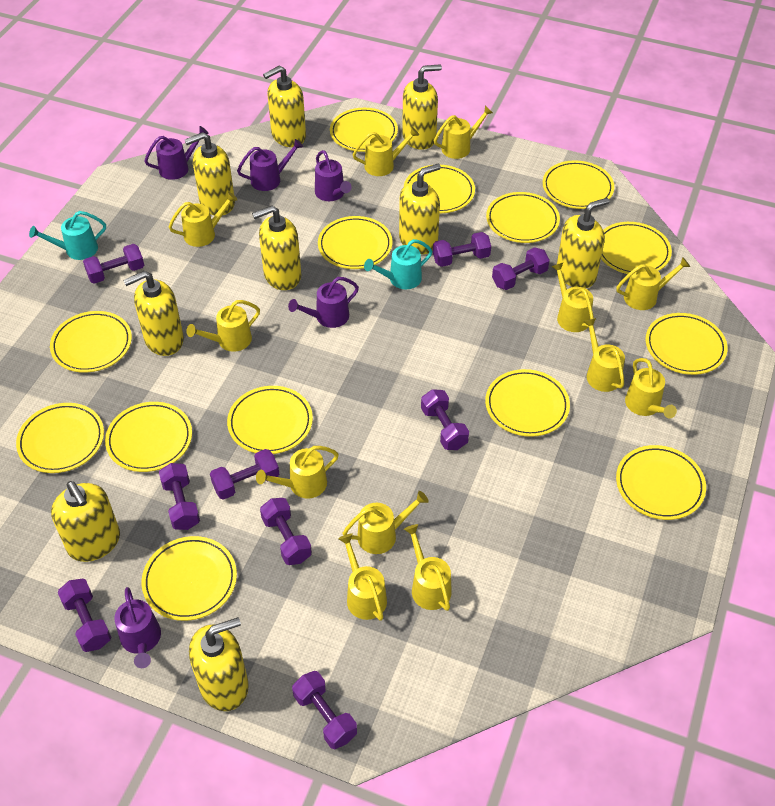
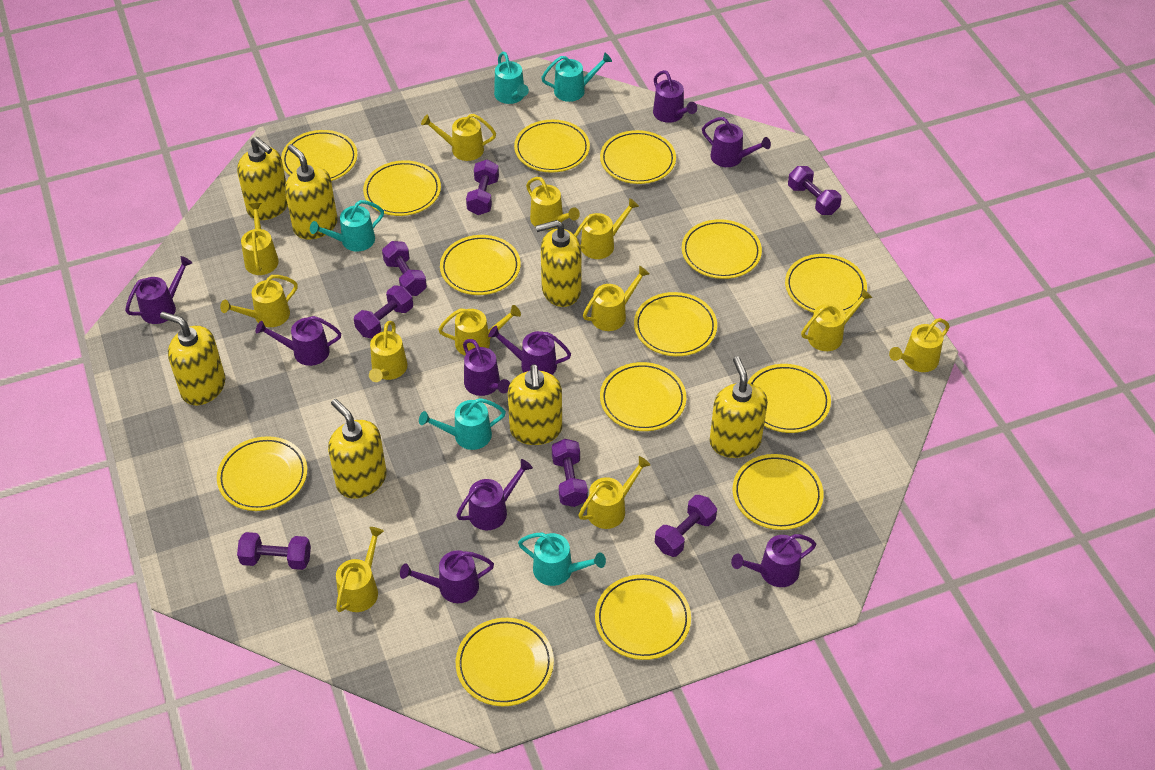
purple dumbbell: 9 -> 7
purple watering can: 5 -> 9
turquoise watering can: 2 -> 5
yellow soap dispenser: 9 -> 7

